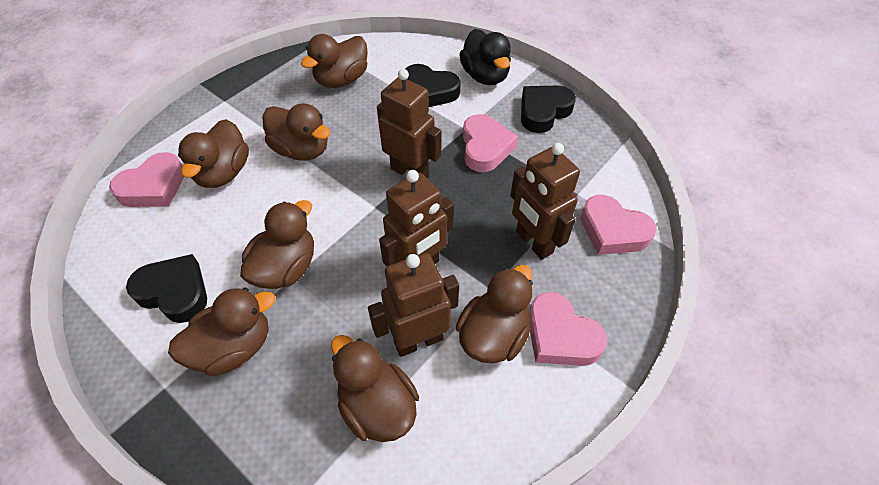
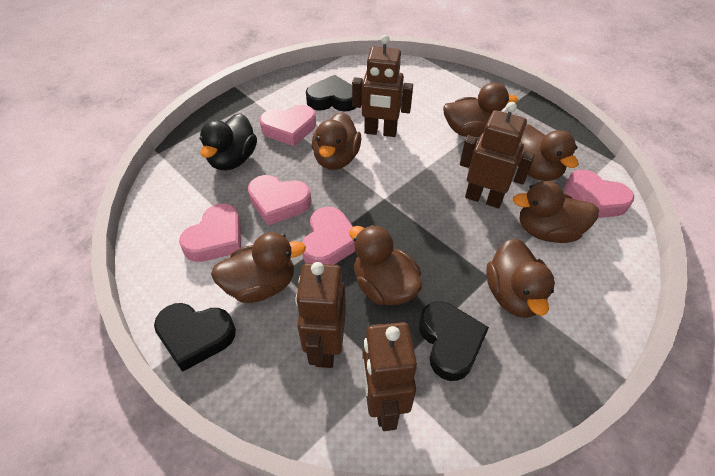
pink heart: 4 -> 5

